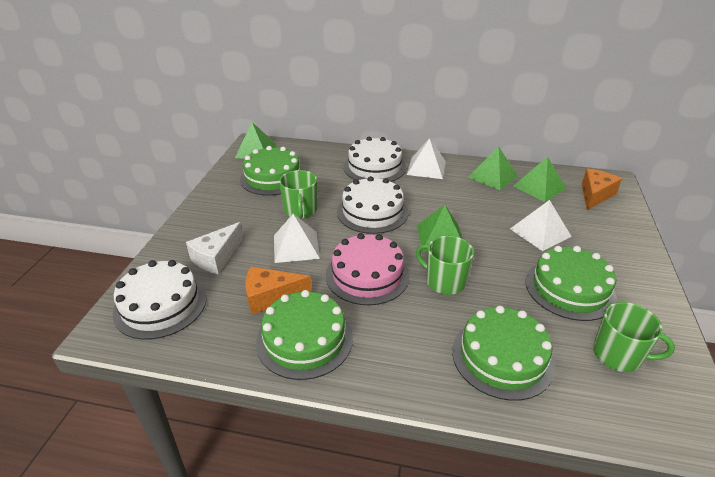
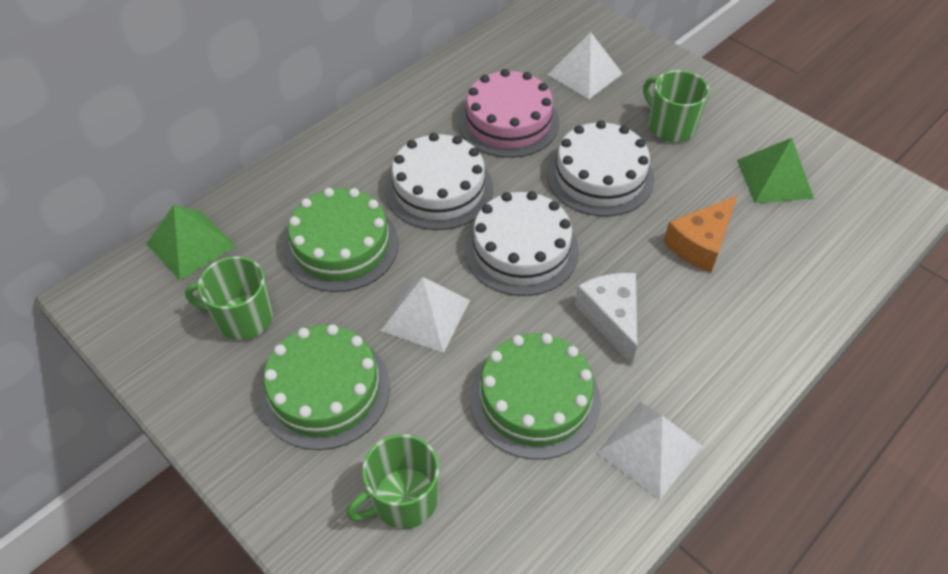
green cake: 4 -> 3
green pyramid: 4 -> 2
orange cheese: 2 -> 1

